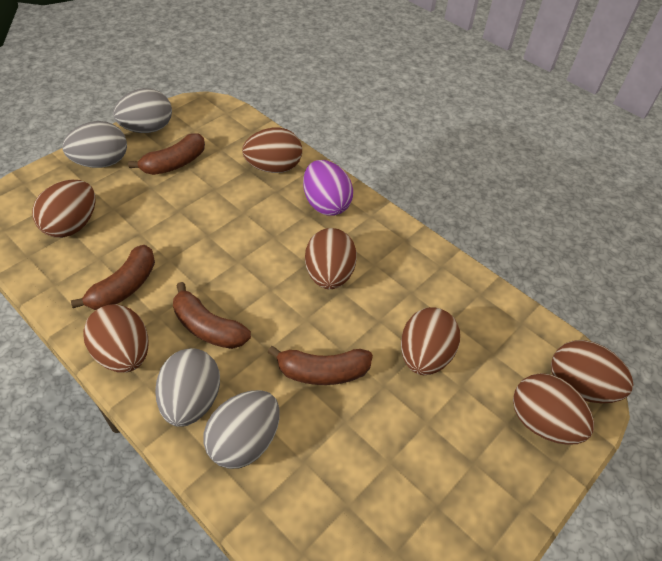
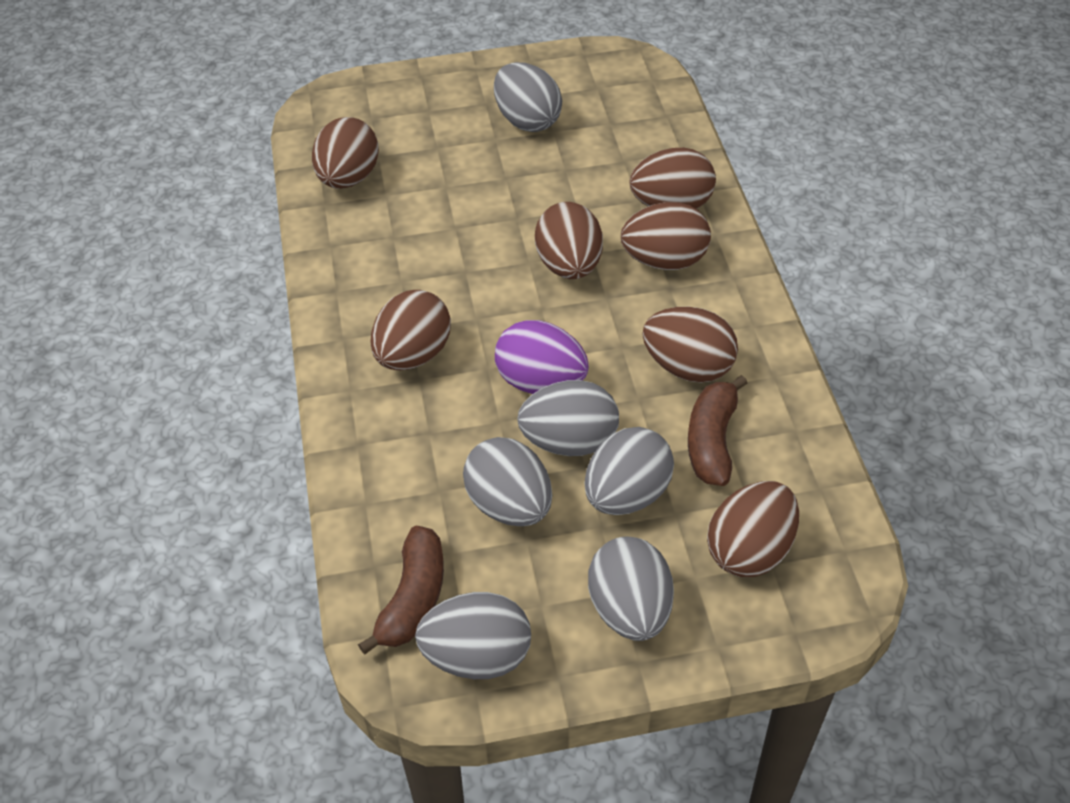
brown banana: 4 -> 2
grey egg: 4 -> 6

